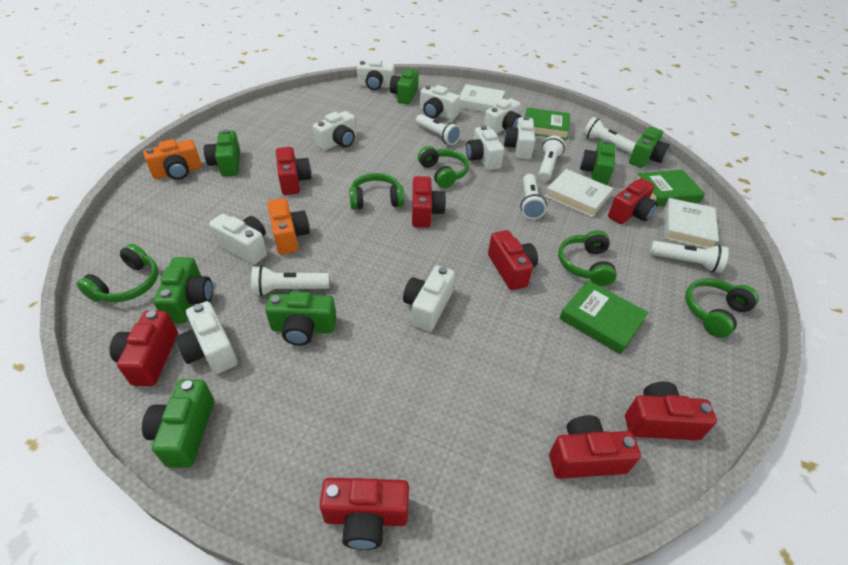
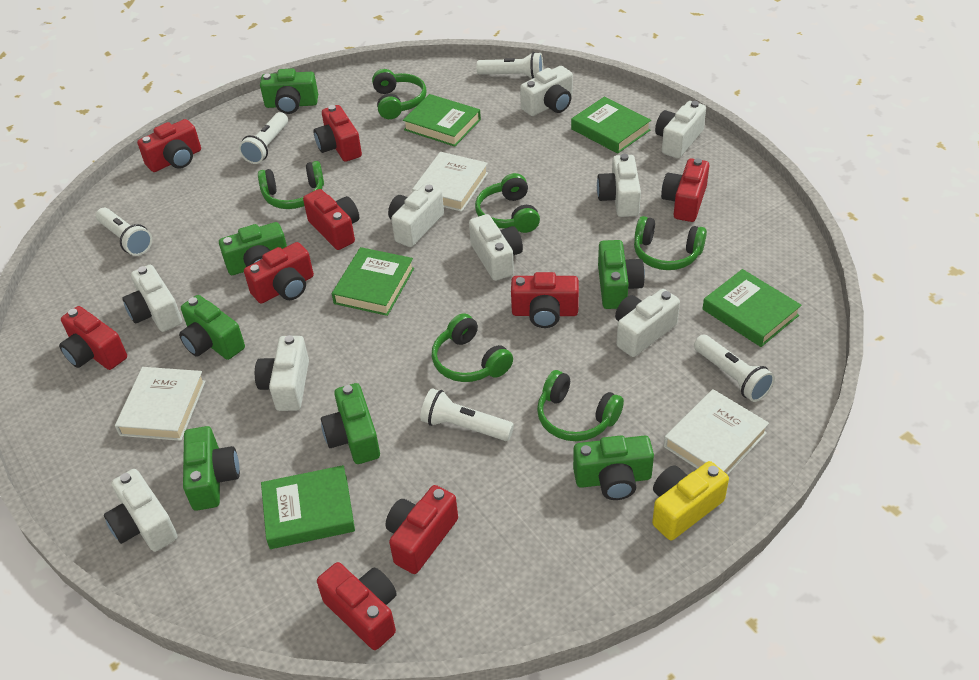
green book: 3 -> 5
green headphones: 5 -> 6
orange camera: 2 -> 0
red camera: 8 -> 9
white flashlight: 6 -> 5
yellow camera: 0 -> 1

